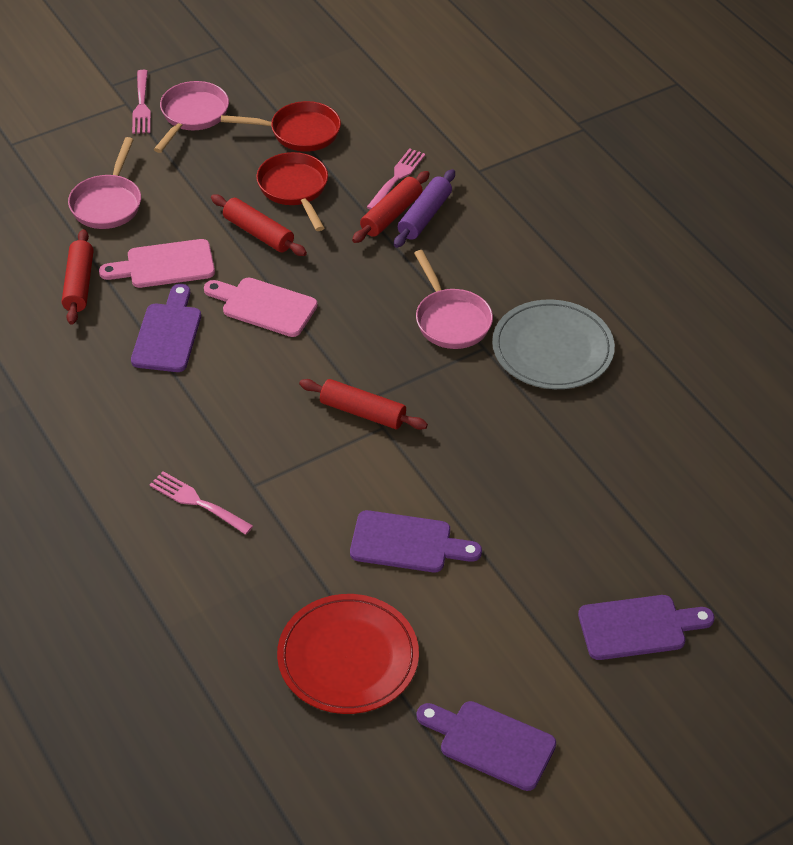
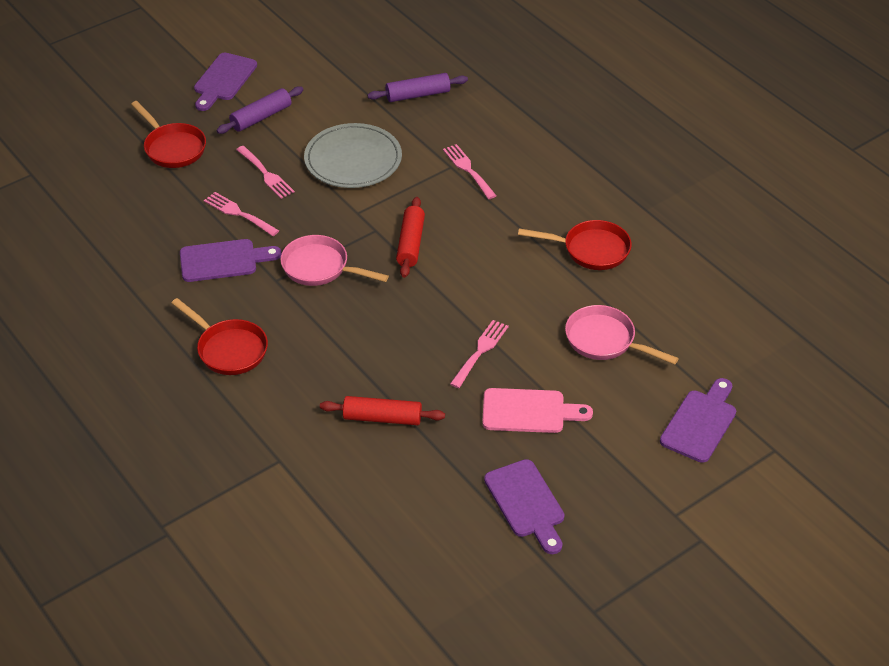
pink cutting board: 2 -> 1
pink fork: 3 -> 4
pink pan: 3 -> 2
purple rolling pin: 1 -> 2
red pan: 2 -> 3
red plate: 1 -> 0
red rolling pin: 4 -> 2

